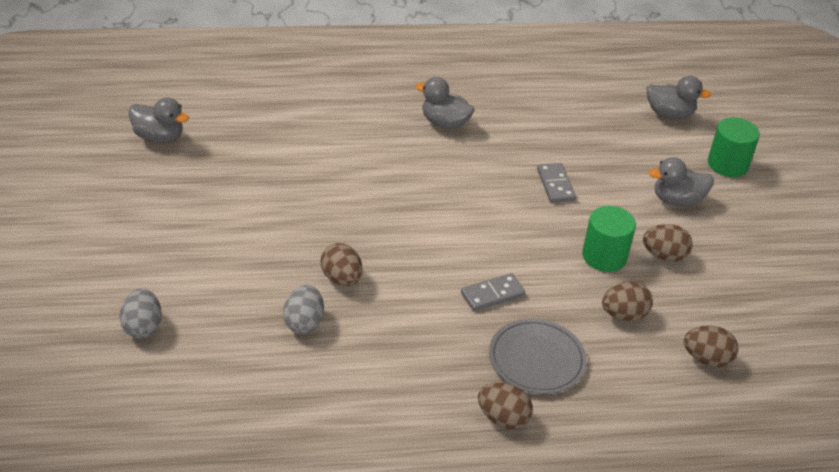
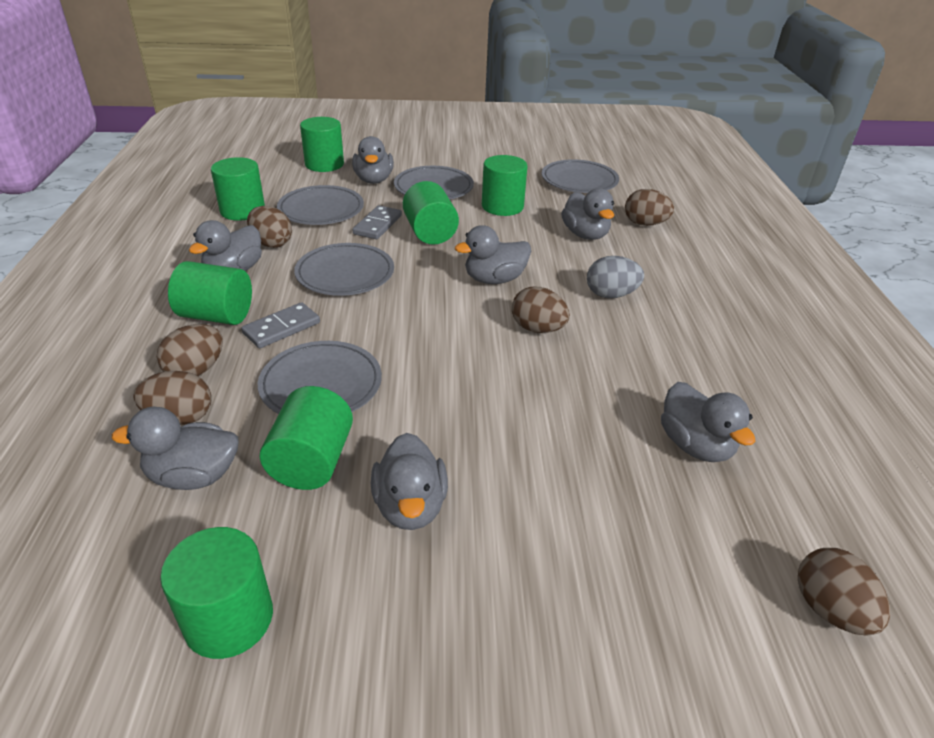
brown egg: 5 -> 6
green cylinder: 2 -> 7
grey duck: 4 -> 7
grey egg: 2 -> 1
grey plate: 1 -> 5

